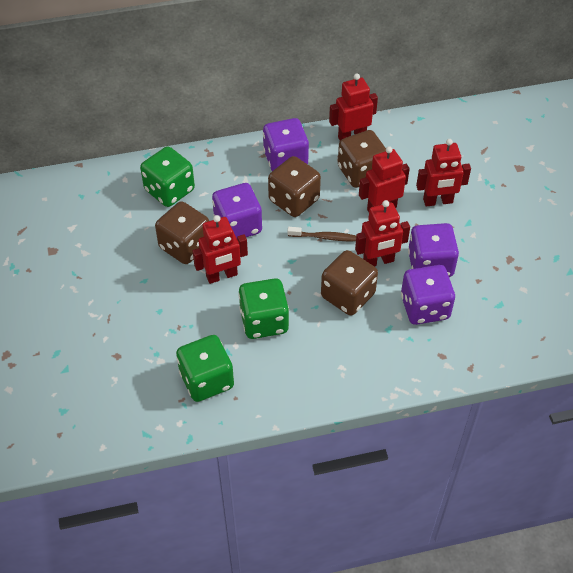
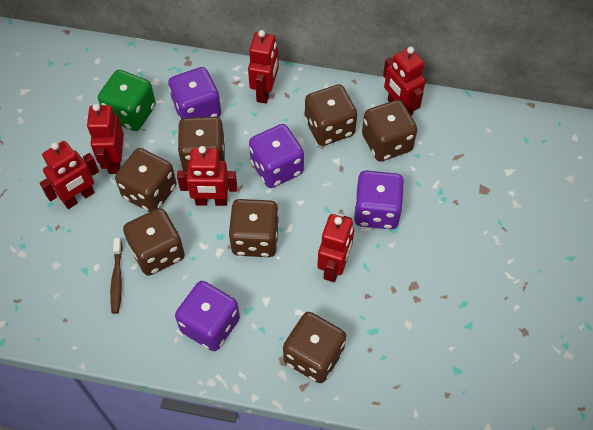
brown dice: 4 -> 7
green dice: 3 -> 1
red robot: 5 -> 6

